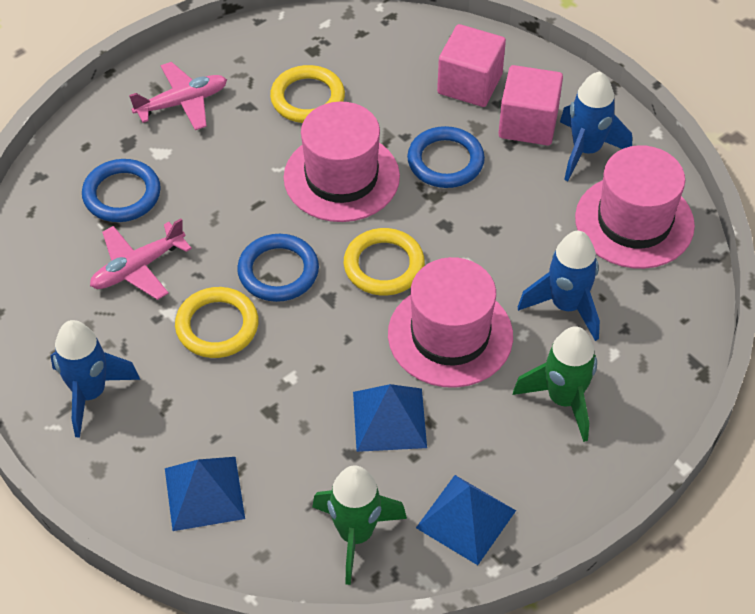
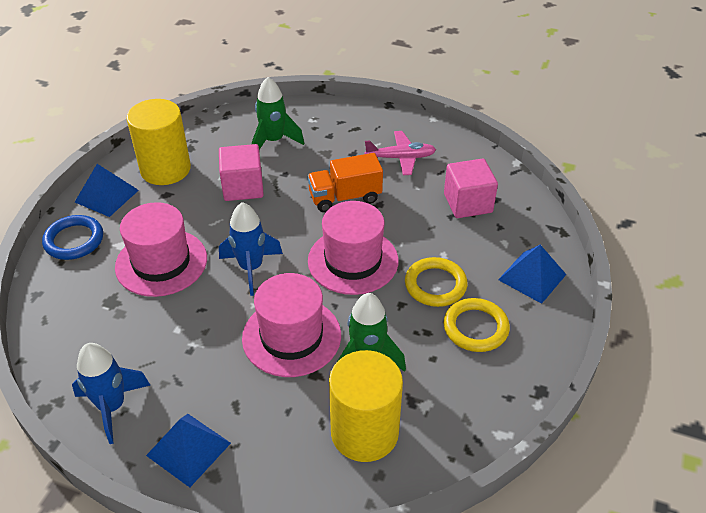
blue ring: 3 -> 1
blue rocket: 3 -> 2
orange truck: 0 -> 1
pink plane: 2 -> 1
yellow cylinder: 0 -> 2
yellow ring: 3 -> 2

